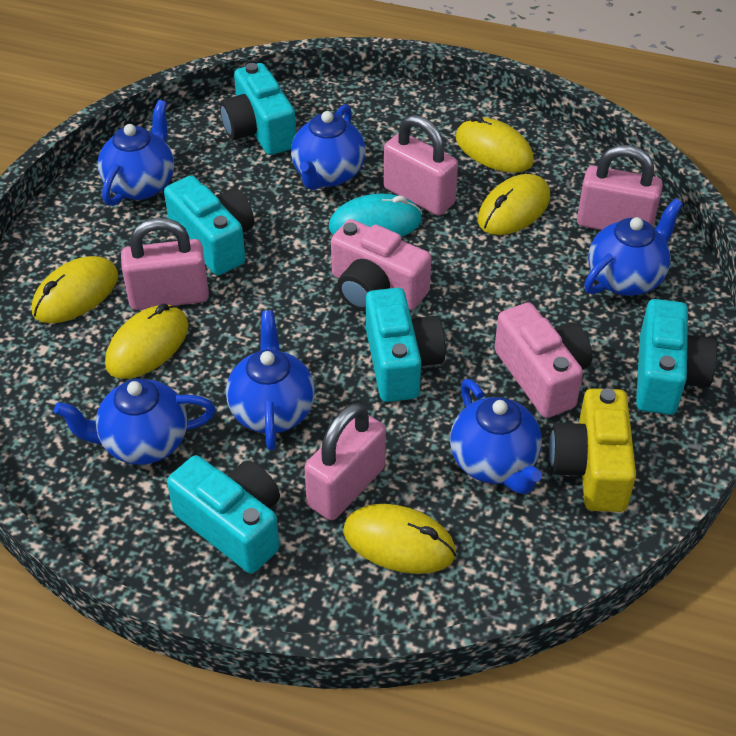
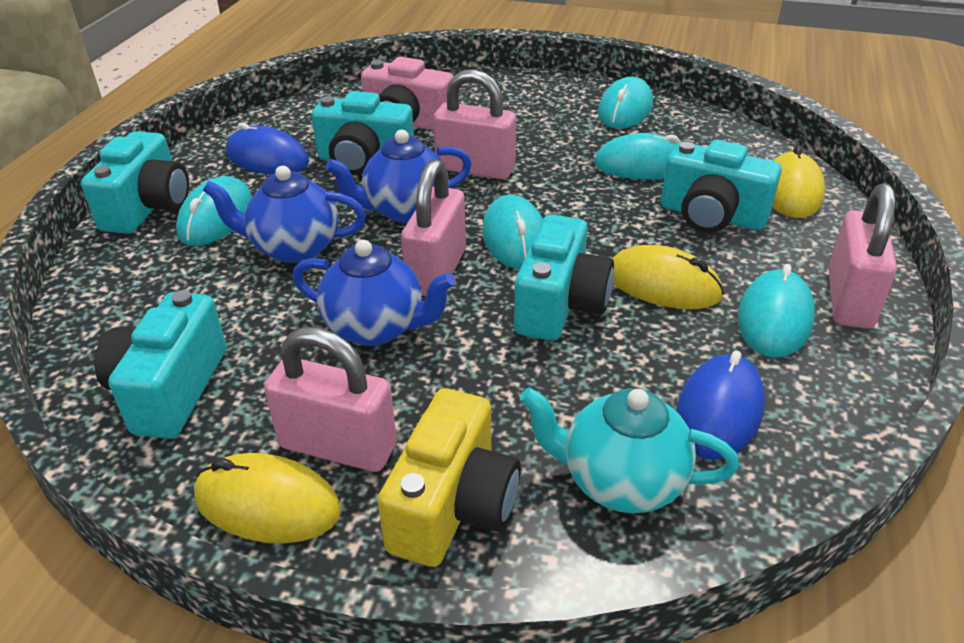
blue mouse: 0 -> 2
blue teapot: 6 -> 3
pink camera: 2 -> 1
turquoise mouse: 1 -> 5
turquoise teapot: 0 -> 1
yellow mouse: 5 -> 3

